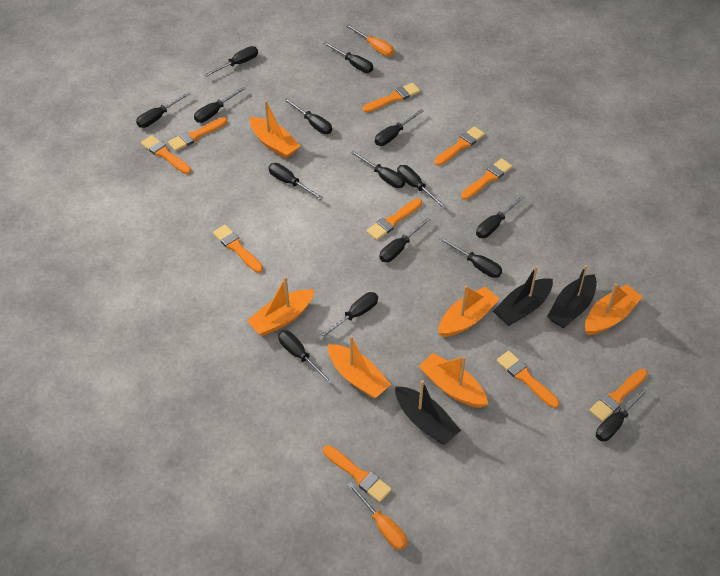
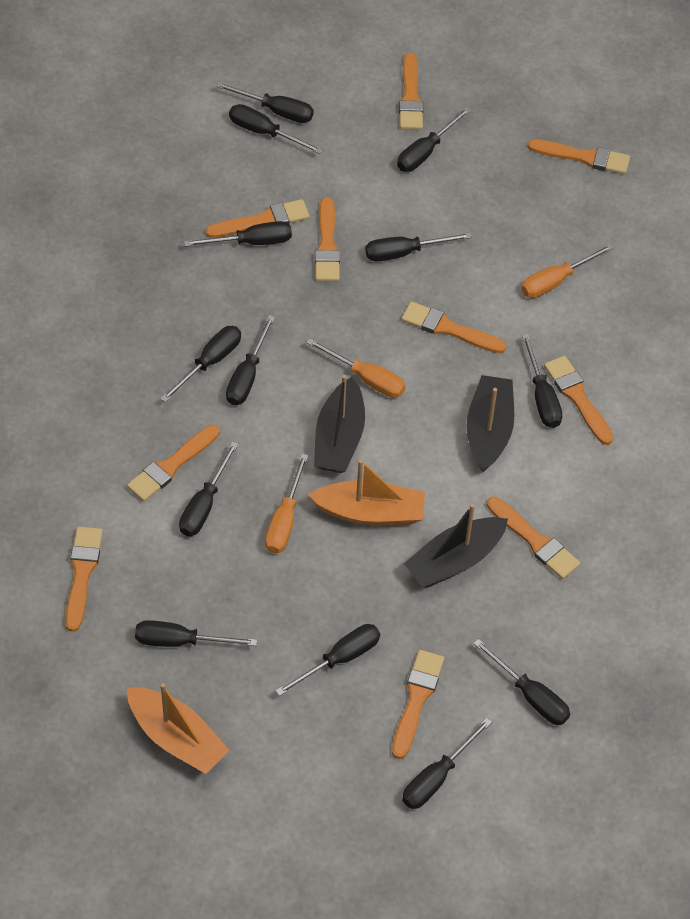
black screwdriver: 15 -> 13
orange boat: 6 -> 2
orange screwdriver: 2 -> 3

